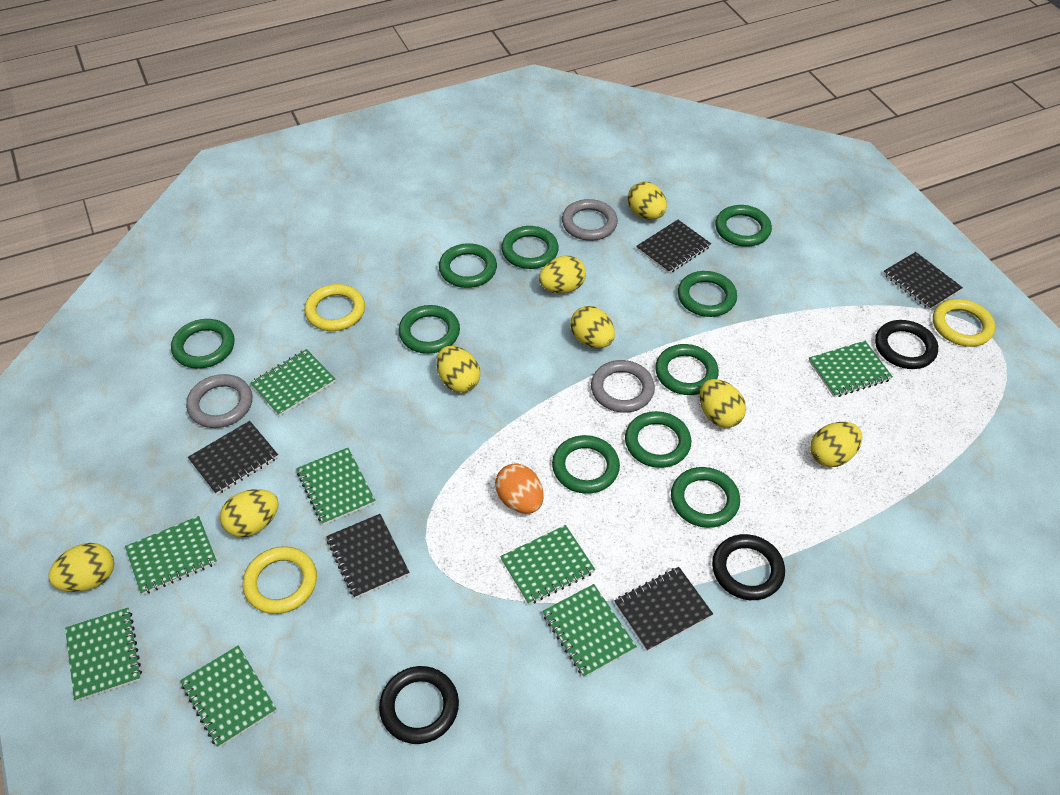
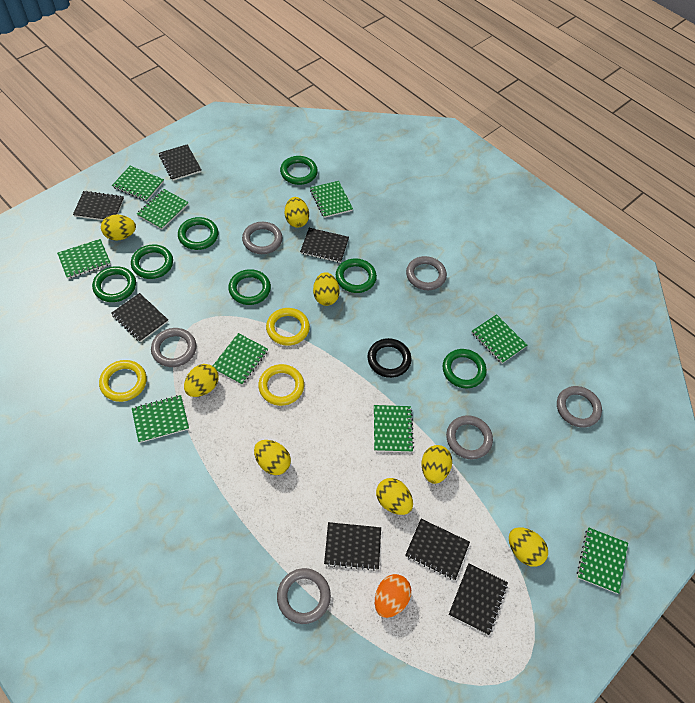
black notebook: 5 -> 7
black ring: 3 -> 1
green notebook: 8 -> 9
green ring: 10 -> 7
grey ring: 3 -> 6

